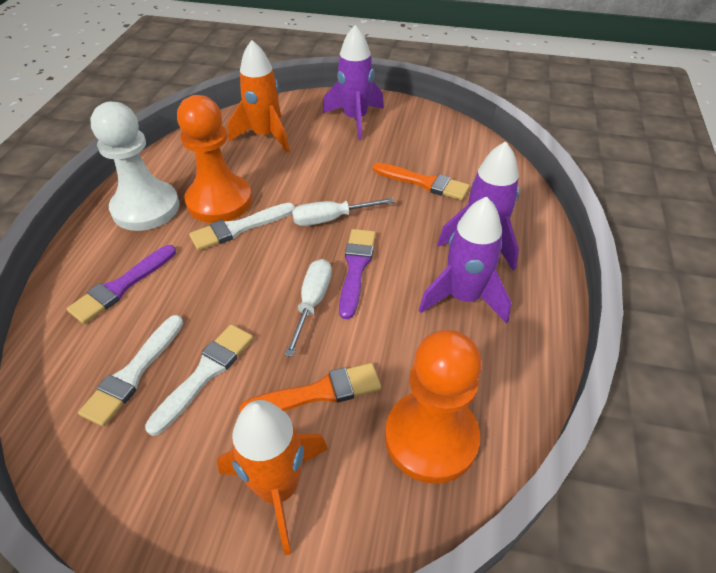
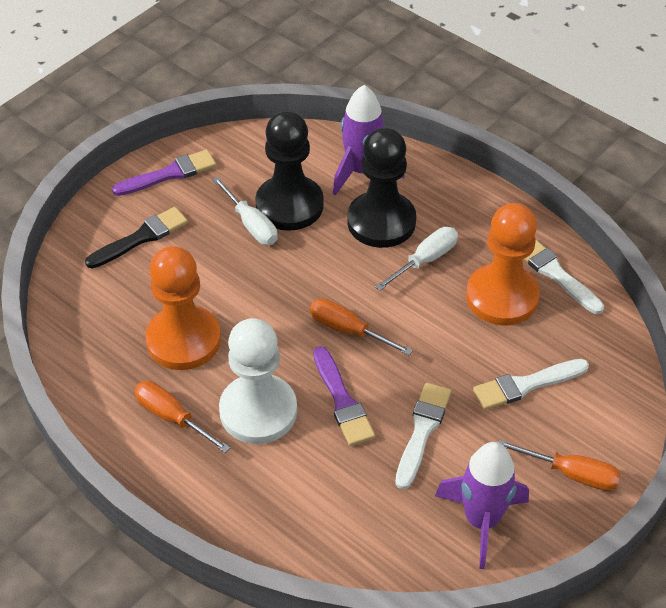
black brush: 0 -> 1
black pawn: 0 -> 2
orange brush: 2 -> 0
orange rocket: 2 -> 0
orange screwdriver: 0 -> 3
purple rocket: 3 -> 2

